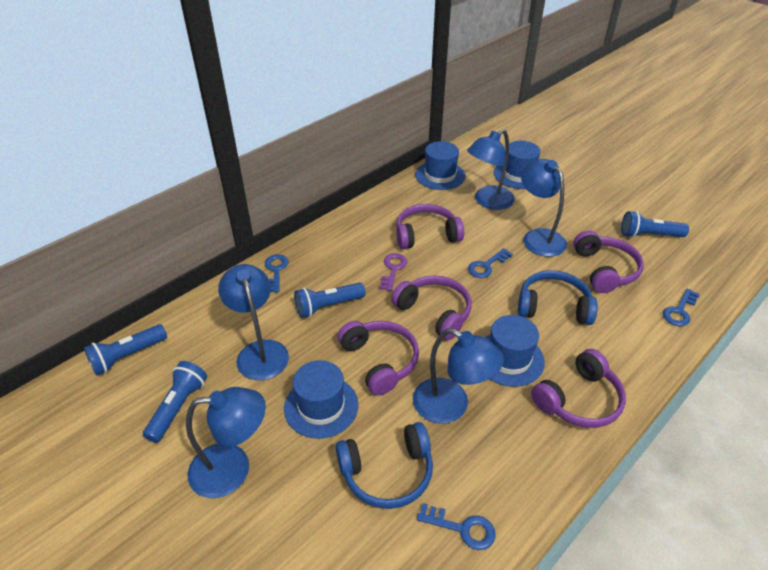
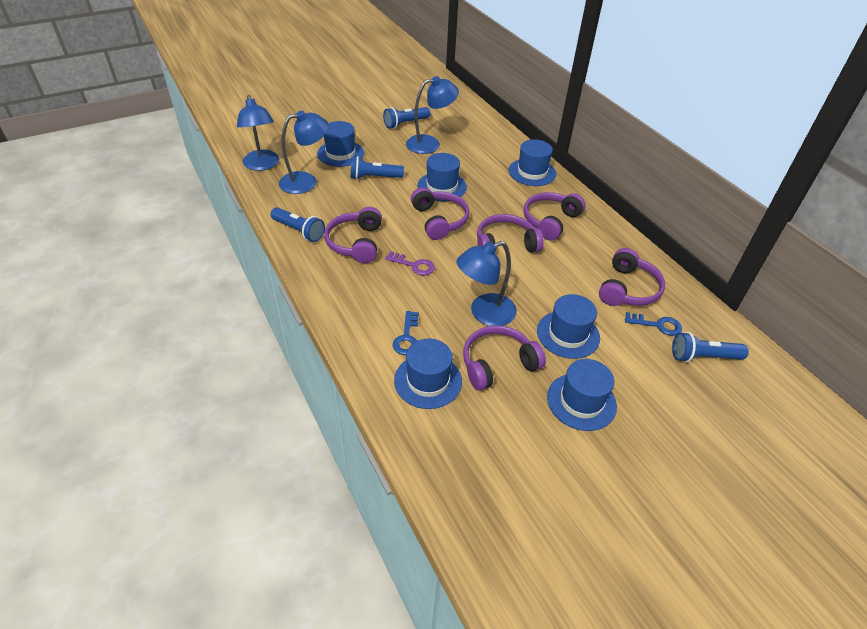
blue hat: 4 -> 6
blue headphones: 2 -> 0
blue key: 4 -> 2
blue lamp: 5 -> 4
purple headphones: 5 -> 6

